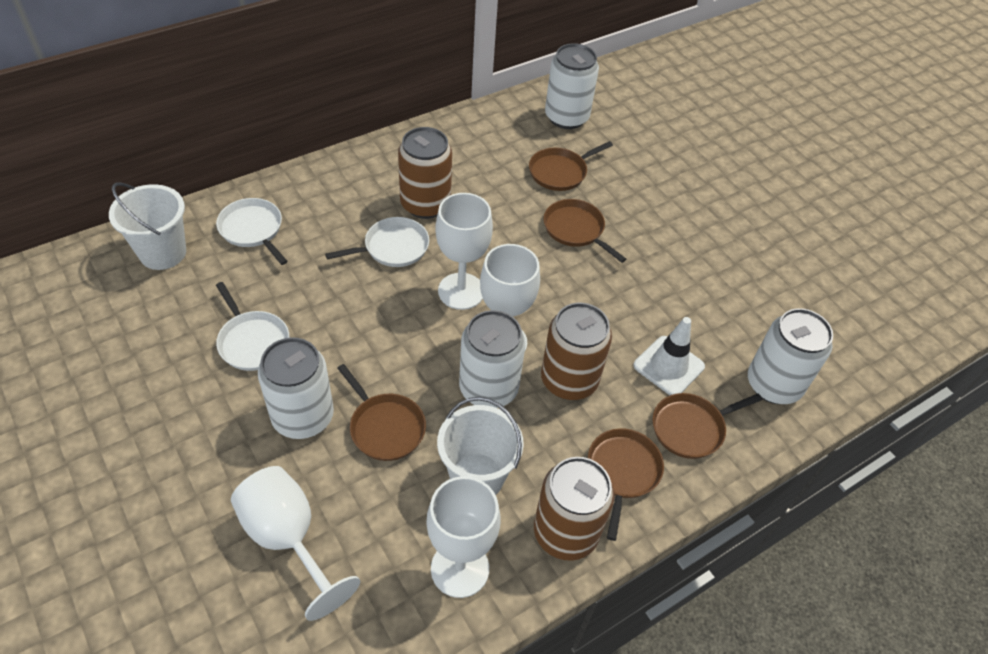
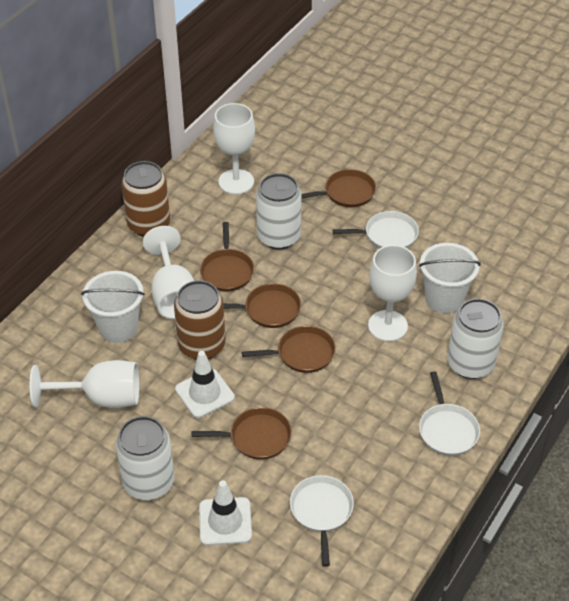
brown can: 3 -> 2
white can: 4 -> 3
white traffic cone: 1 -> 2

